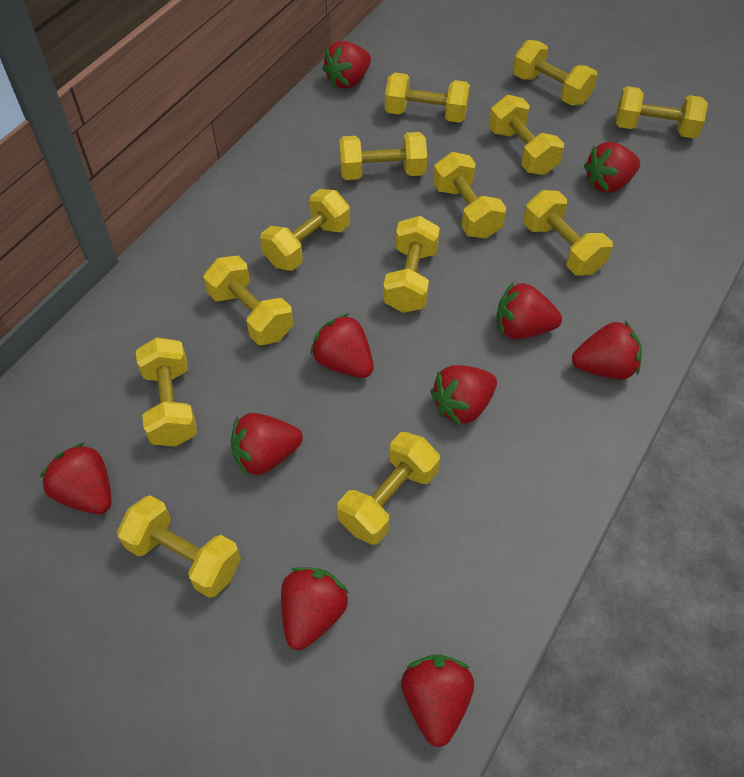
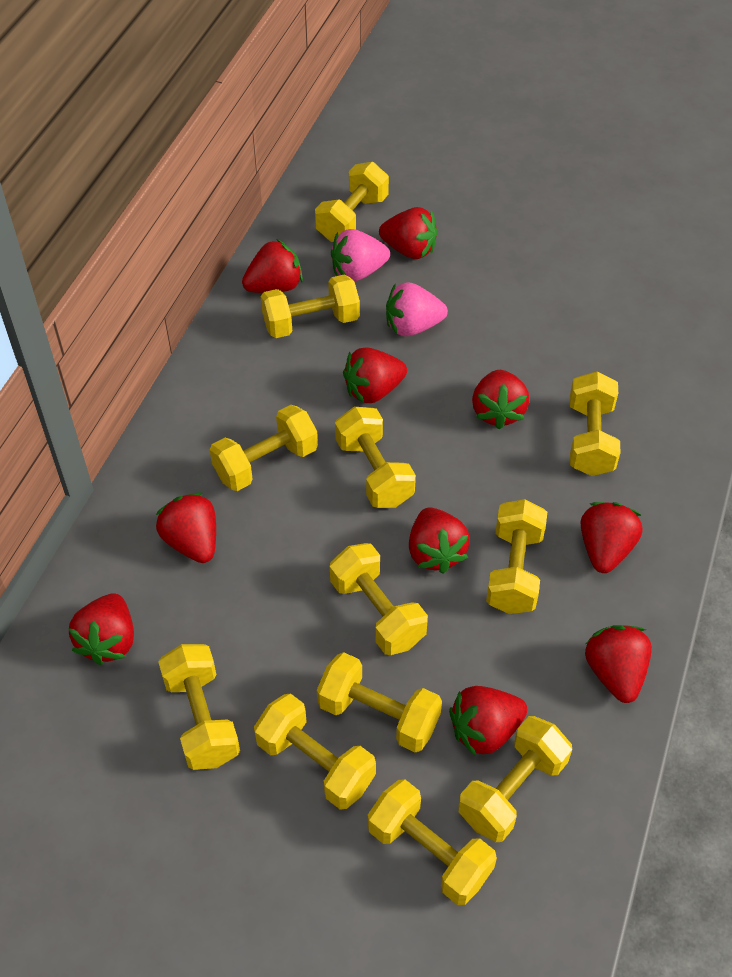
pink strawberry: 0 -> 2
yellow dumbbell: 13 -> 12

